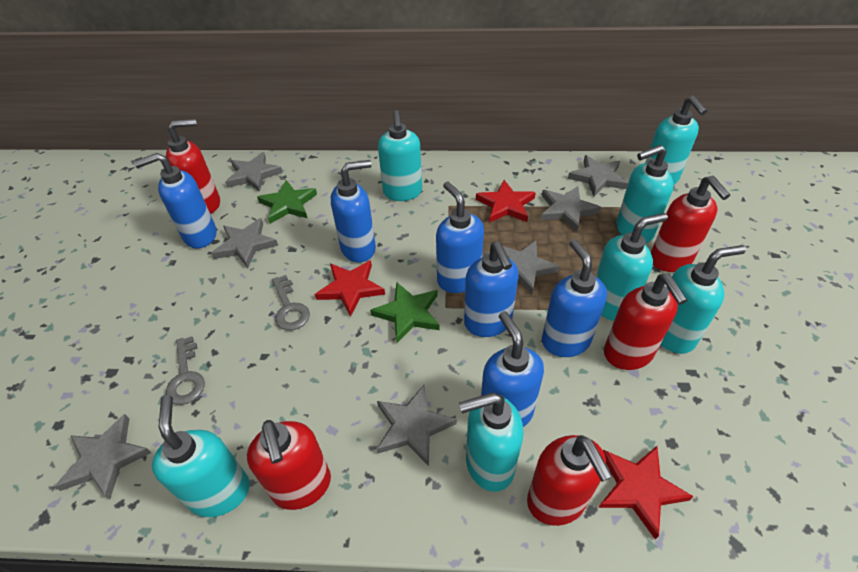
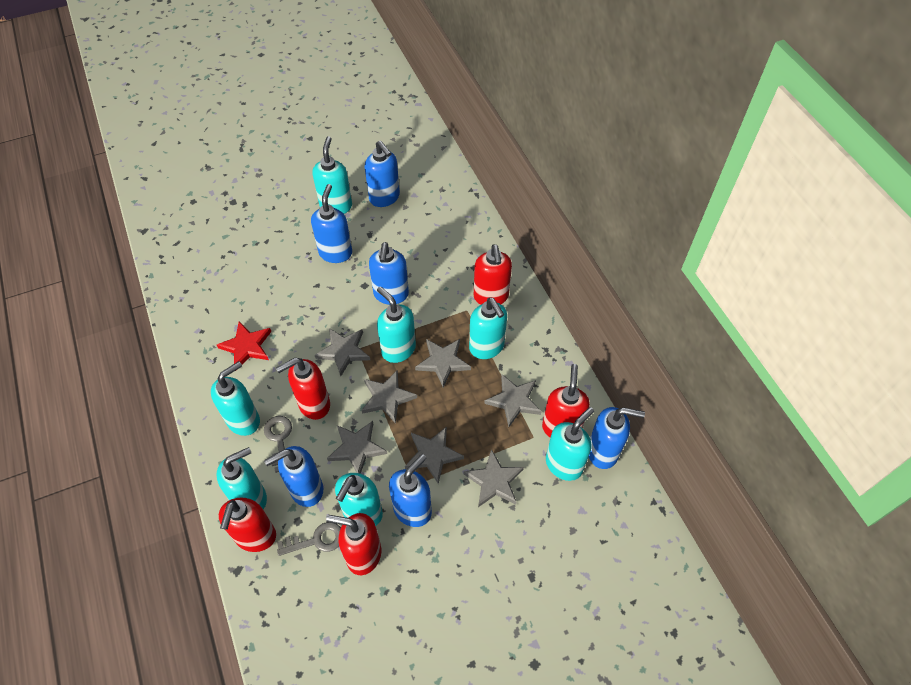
green star: 2 -> 0
red star: 3 -> 1

